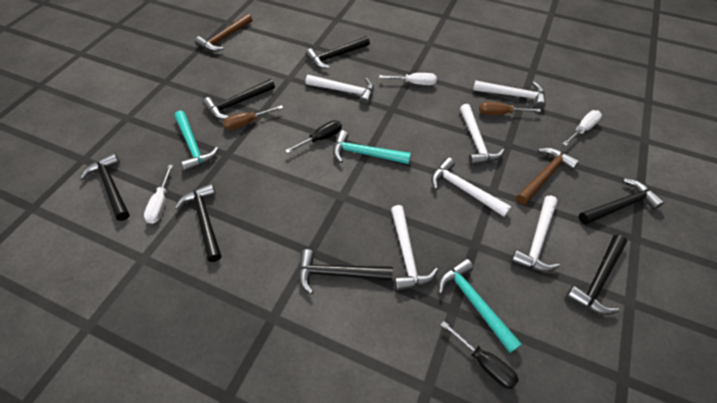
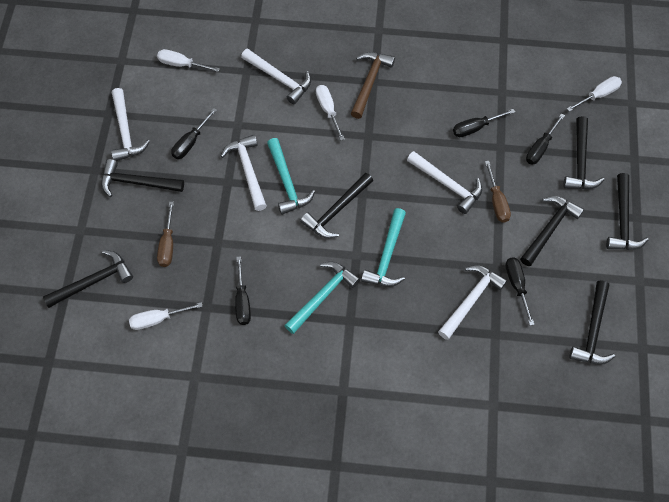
black screwdriver: 2 -> 5
brown hammer: 2 -> 1
white hammer: 6 -> 5
white screwdriver: 3 -> 4

